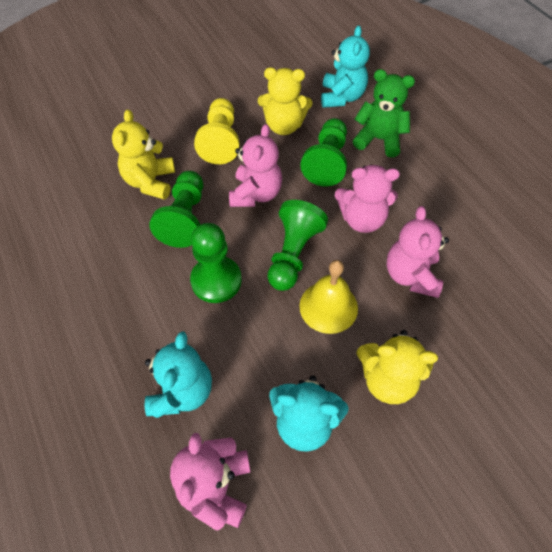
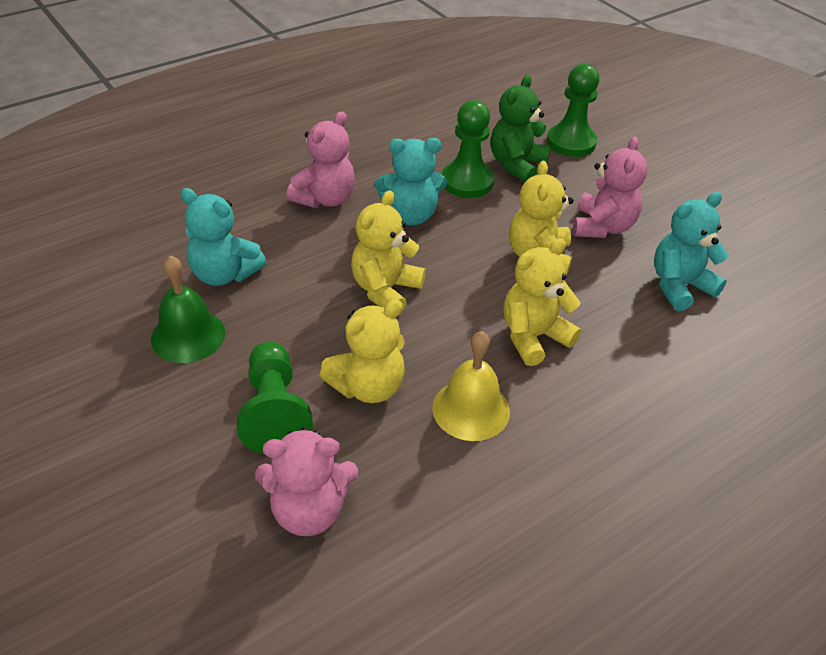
green bell: 0 -> 1
green pawn: 4 -> 3
pink teddy bear: 4 -> 3
yellow pawn: 1 -> 0
yellow teddy bear: 3 -> 4

